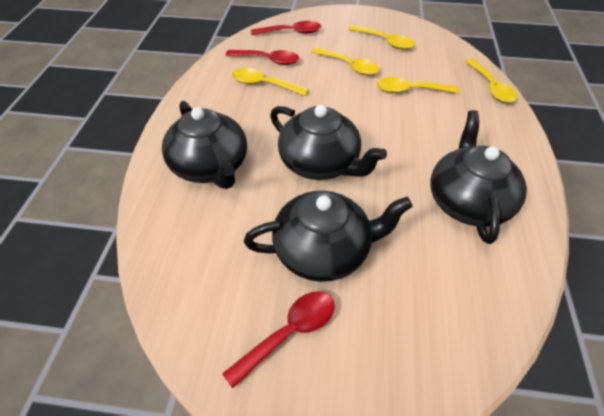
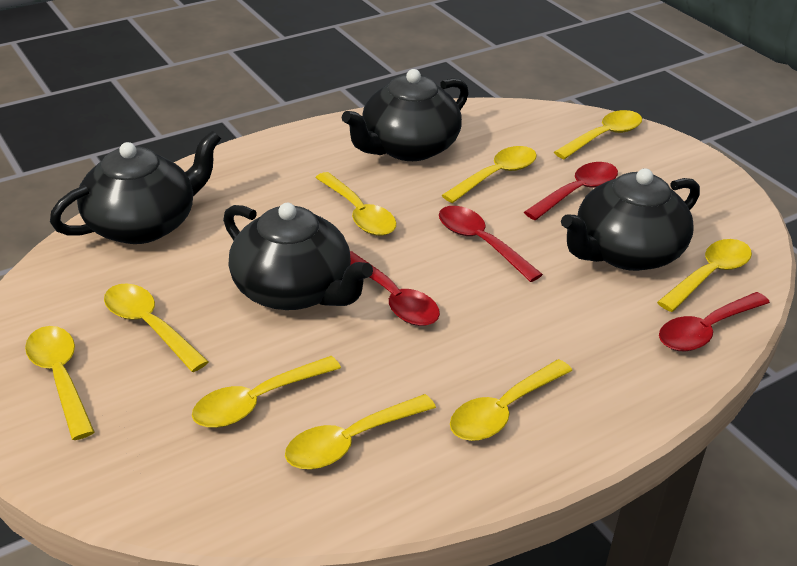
red spoon: 3 -> 4
yellow spoon: 5 -> 9

